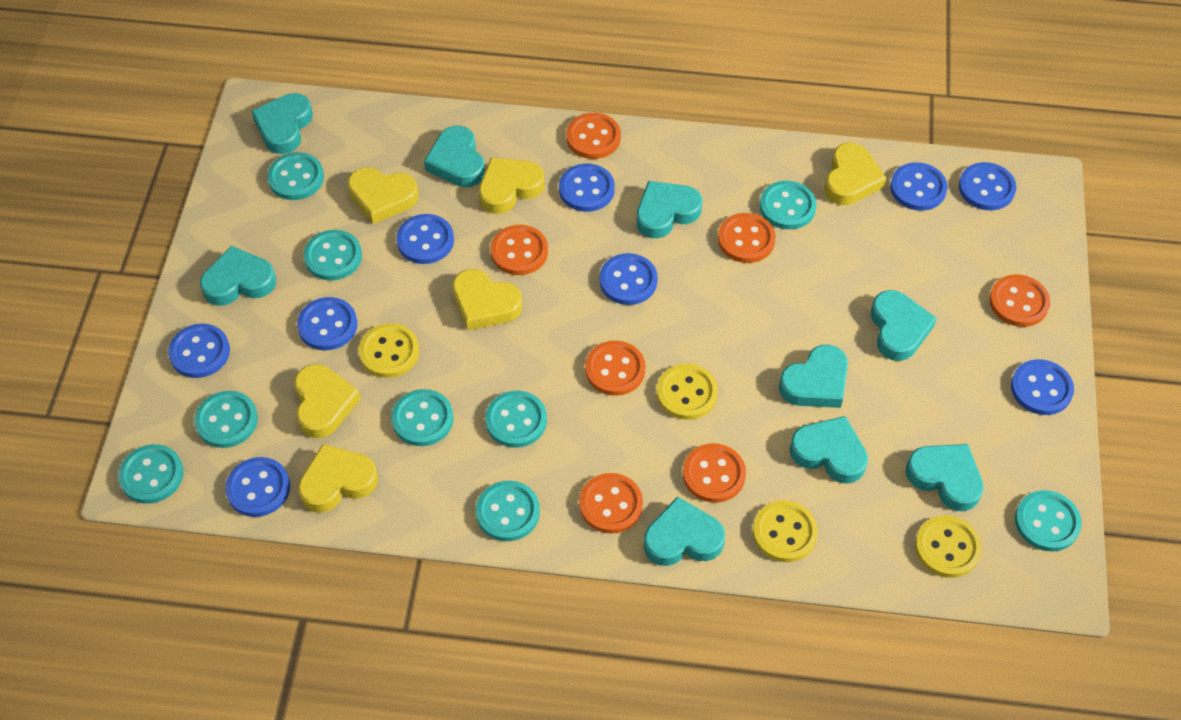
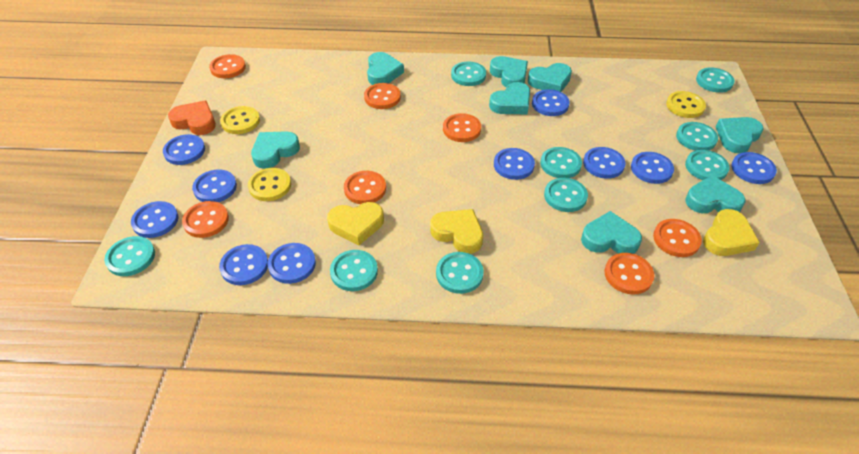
blue button: 9 -> 10
orange heart: 0 -> 1
turquoise heart: 9 -> 8
yellow button: 4 -> 3
yellow heart: 6 -> 3

